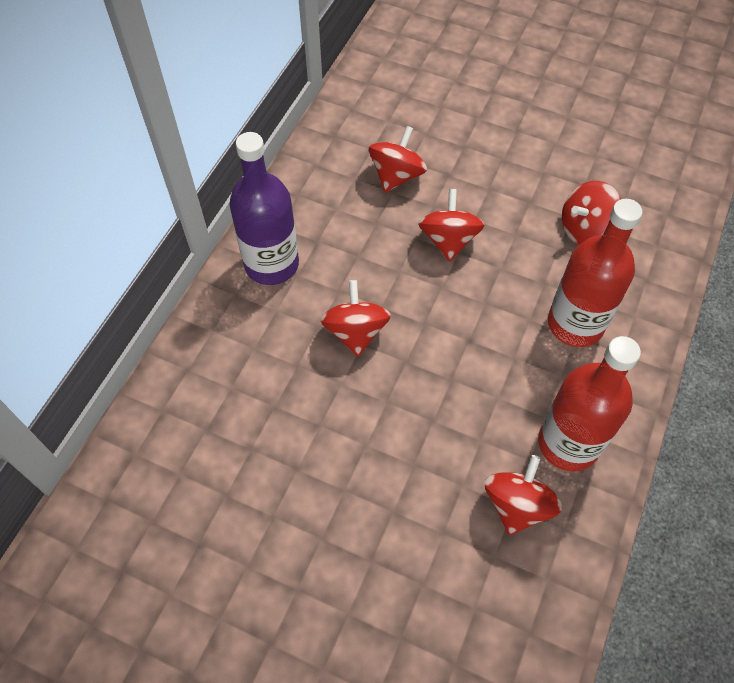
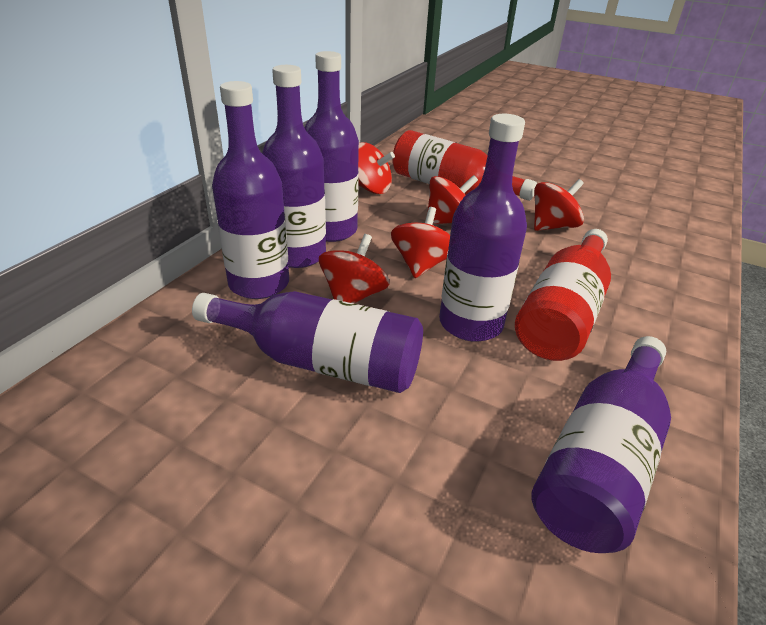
purple bottle: 1 -> 6

